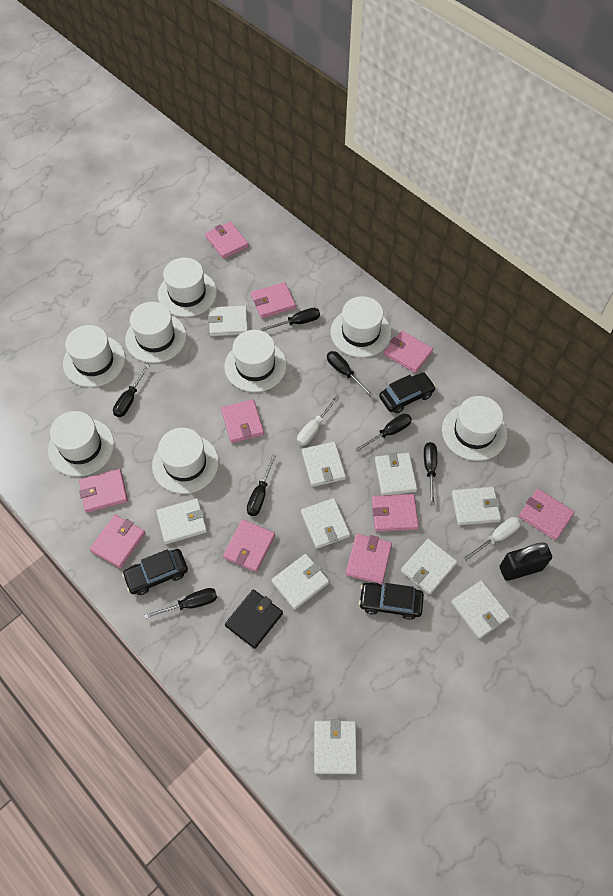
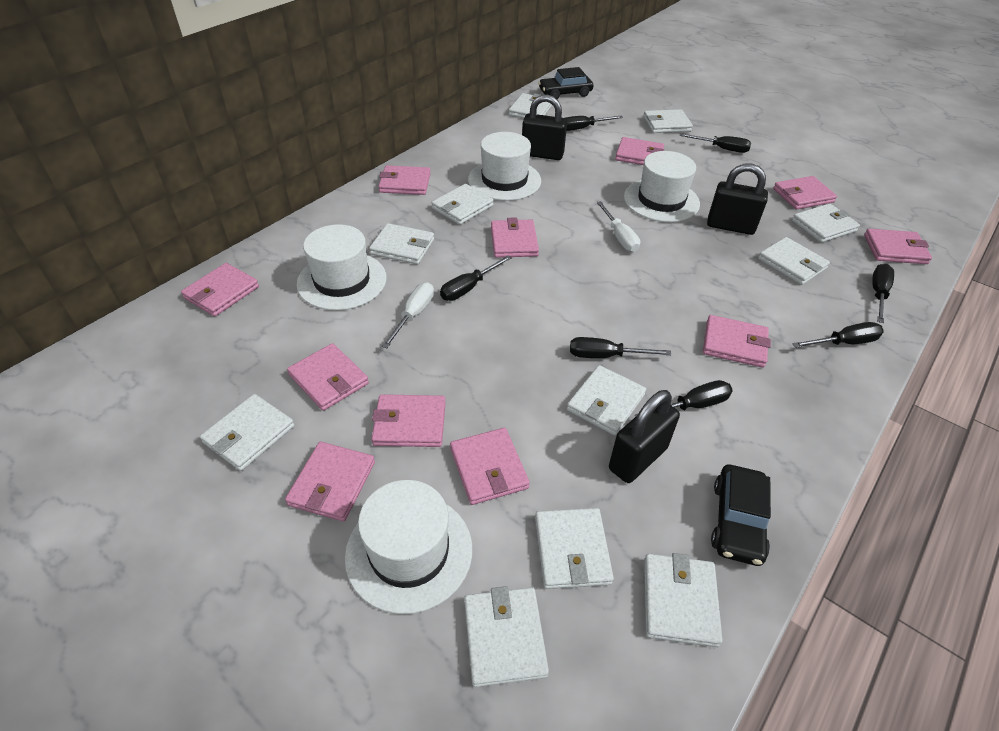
black car: 3 -> 2
black padlock: 1 -> 3
black wallet: 1 -> 0
pink wallet: 10 -> 11
white hat: 8 -> 4
white wallet: 10 -> 11

